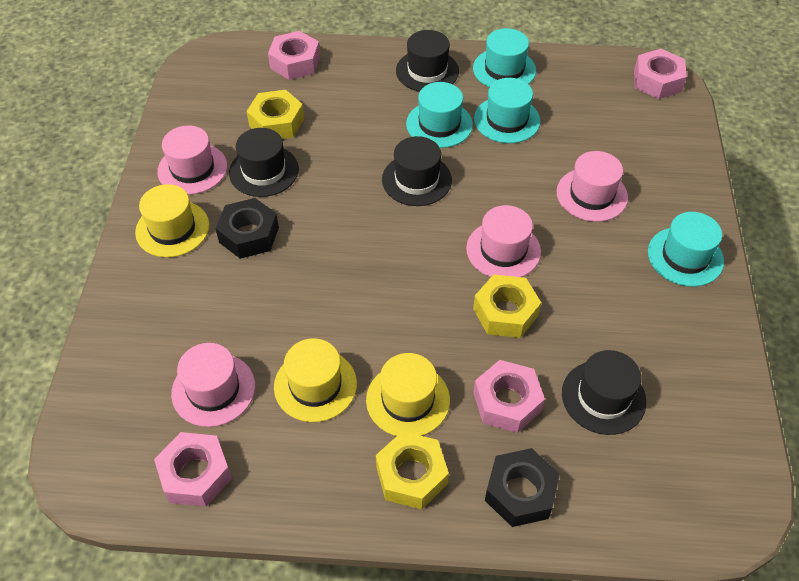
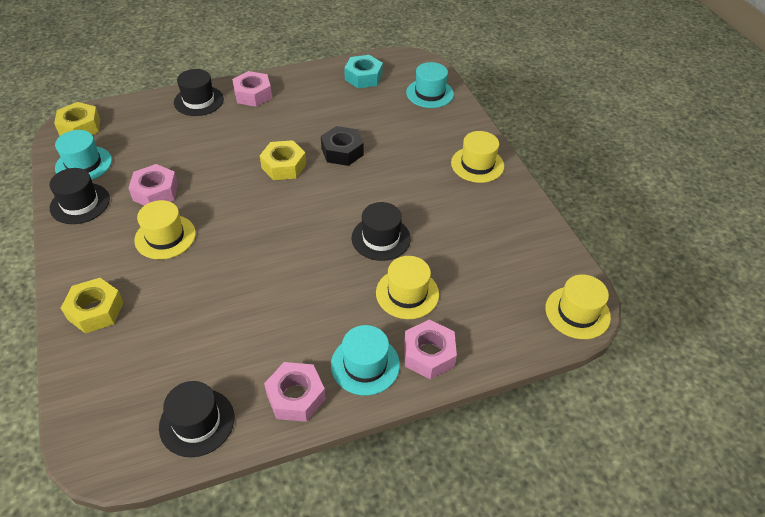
black nut: 2 -> 1
pink hat: 4 -> 0
turquoise hat: 4 -> 3
turquoise nut: 0 -> 1
yellow hat: 3 -> 4

